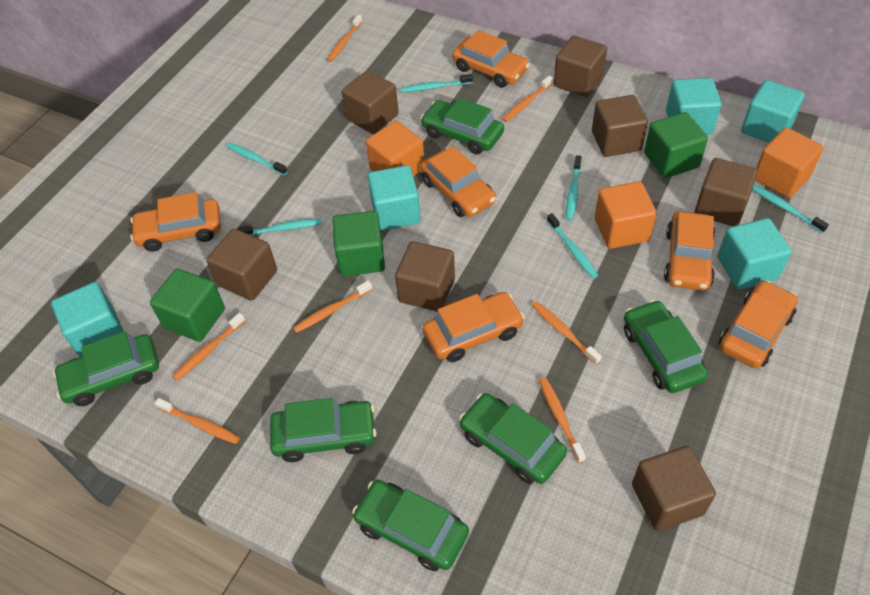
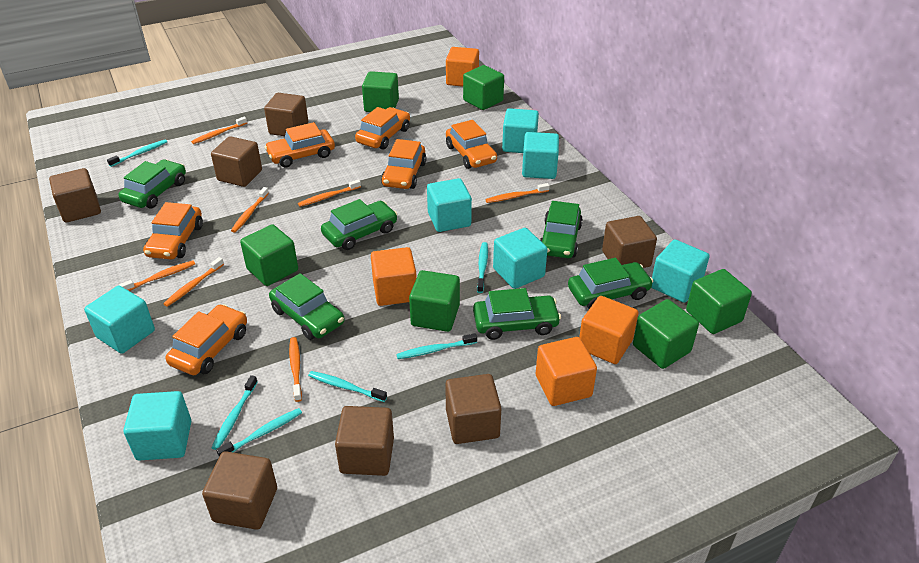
green cube: 3 -> 6
orange cube: 3 -> 4
turquoise cube: 5 -> 7

